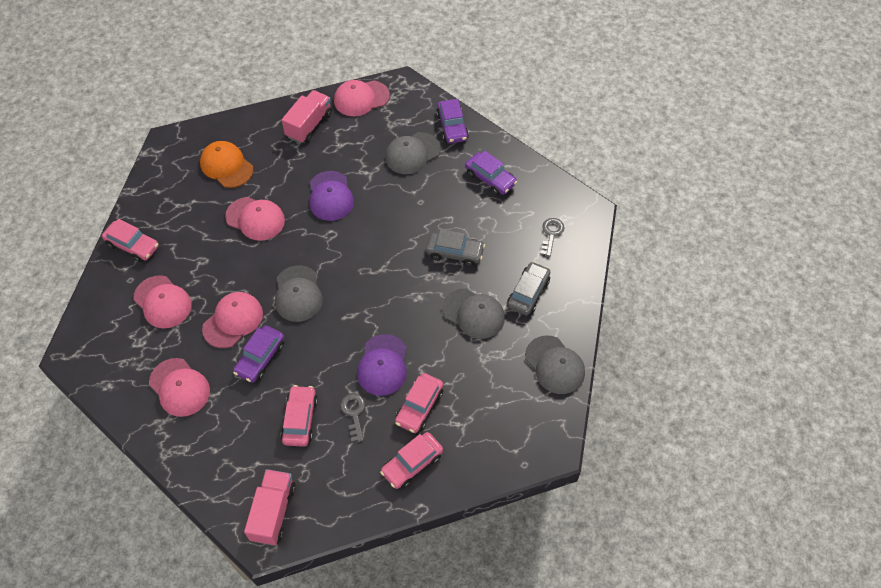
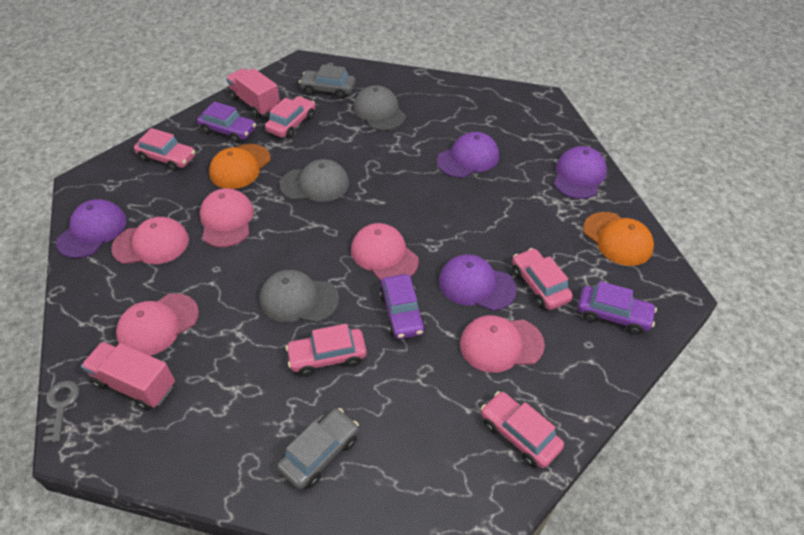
grey cap: 4 -> 3
grey key: 2 -> 1
orange cap: 1 -> 2
pink car: 4 -> 5
purple cap: 2 -> 4

